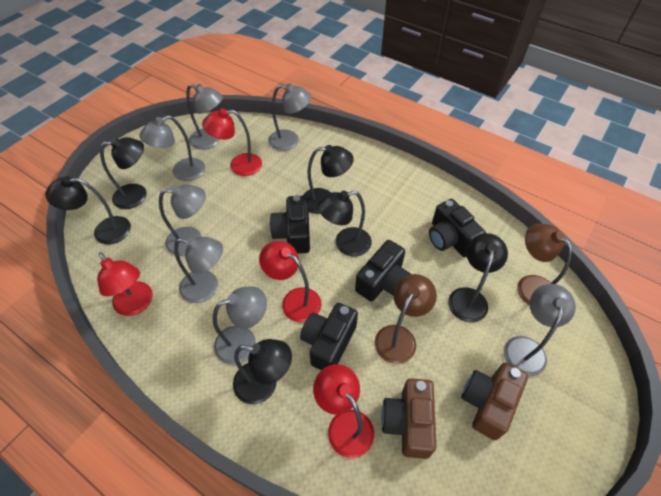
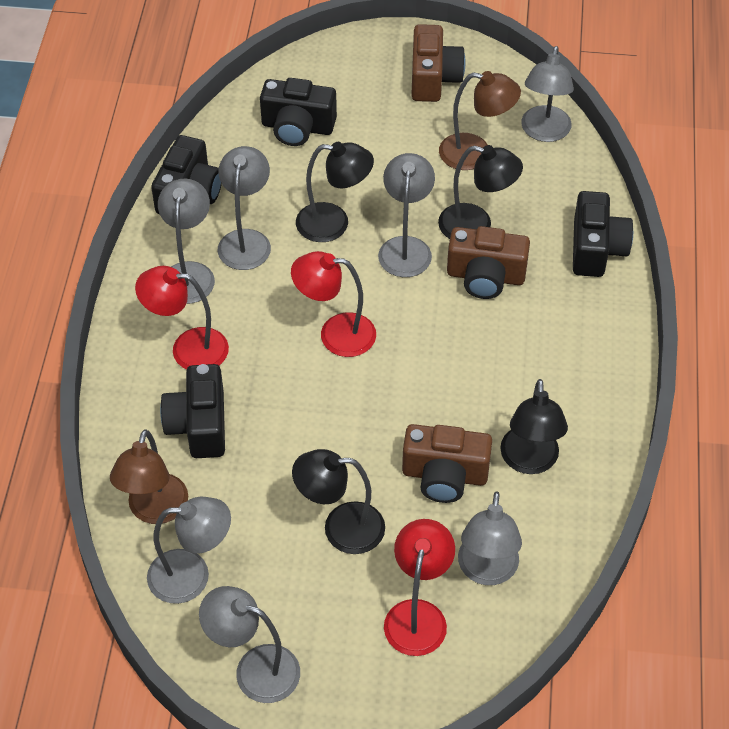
black lamp: 6 -> 4
brown camera: 2 -> 3
red lamp: 4 -> 3

